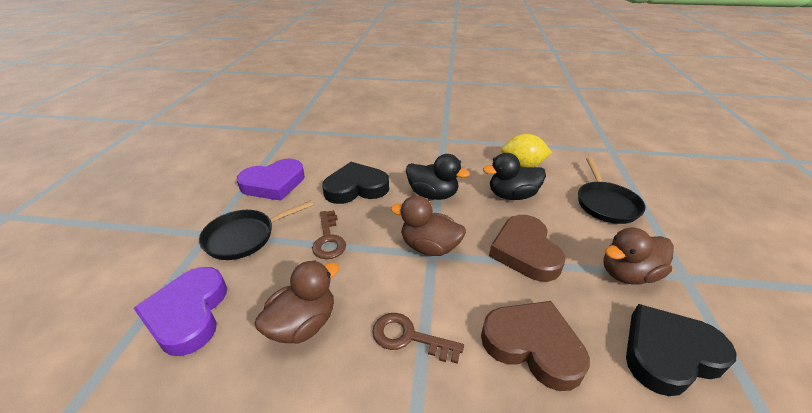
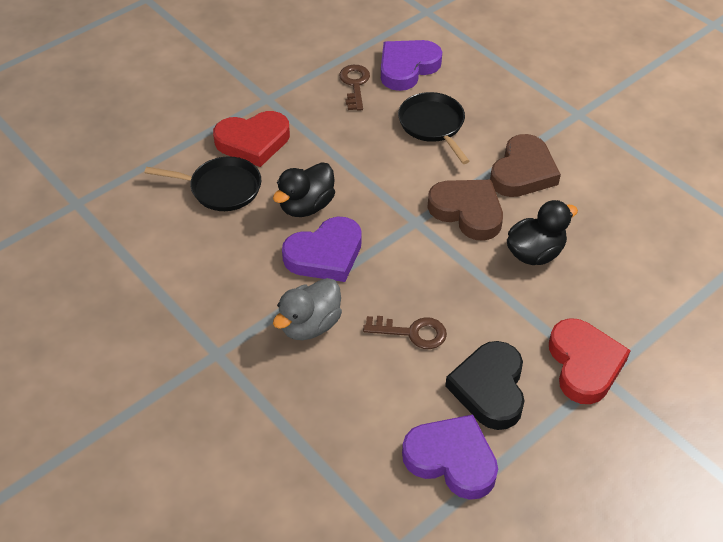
black heart: 2 -> 1
brown duck: 3 -> 0
grey duck: 0 -> 1
purple heart: 2 -> 3
red heart: 0 -> 2
yellow lemon: 1 -> 0

